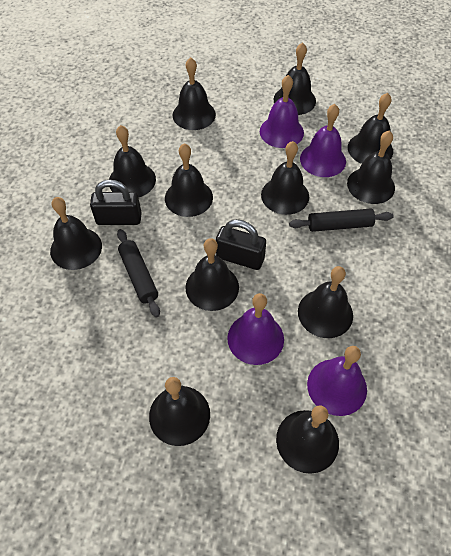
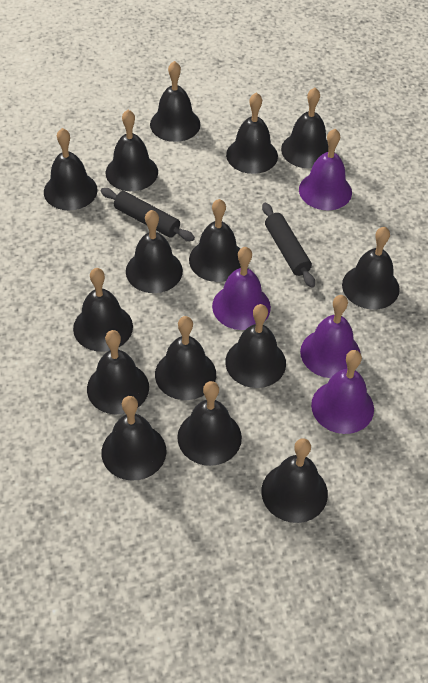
black bell: 12 -> 15
black padlock: 2 -> 0

